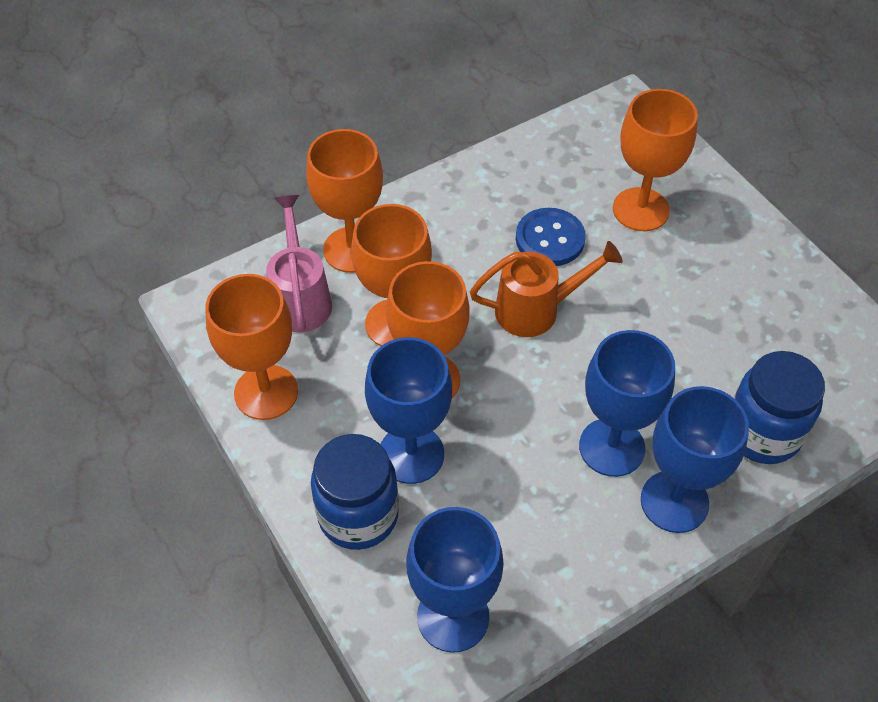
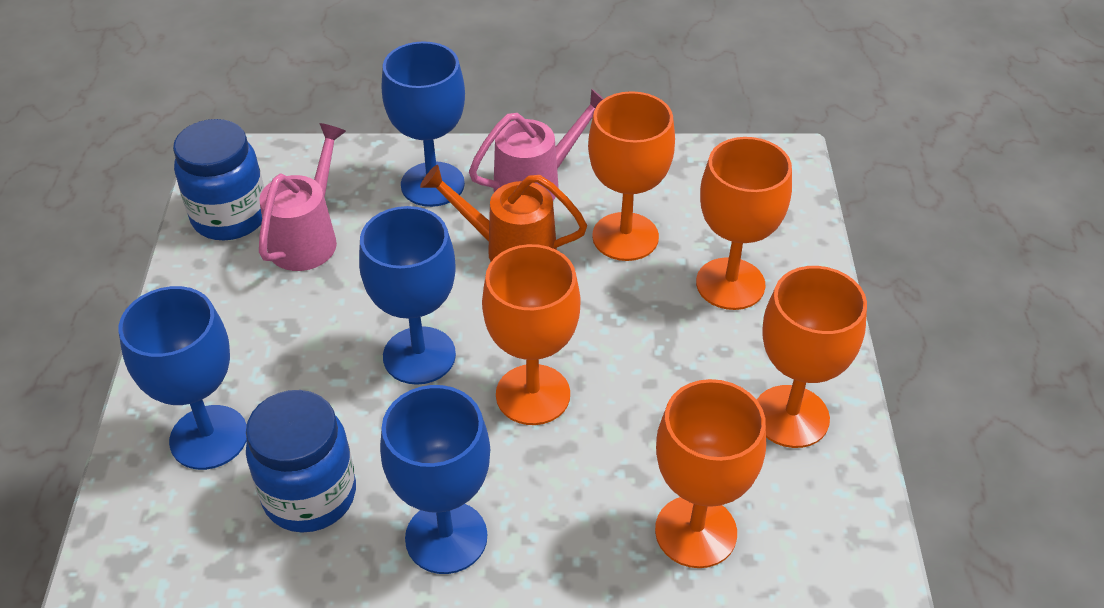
blue button: 1 -> 0
pink watering can: 1 -> 2

